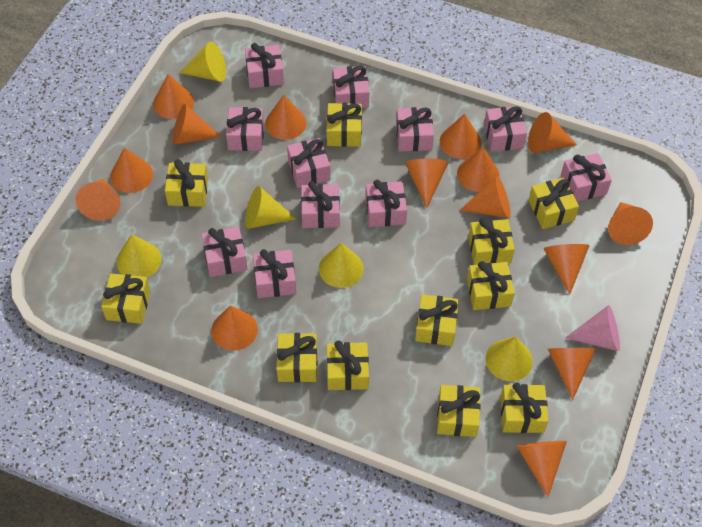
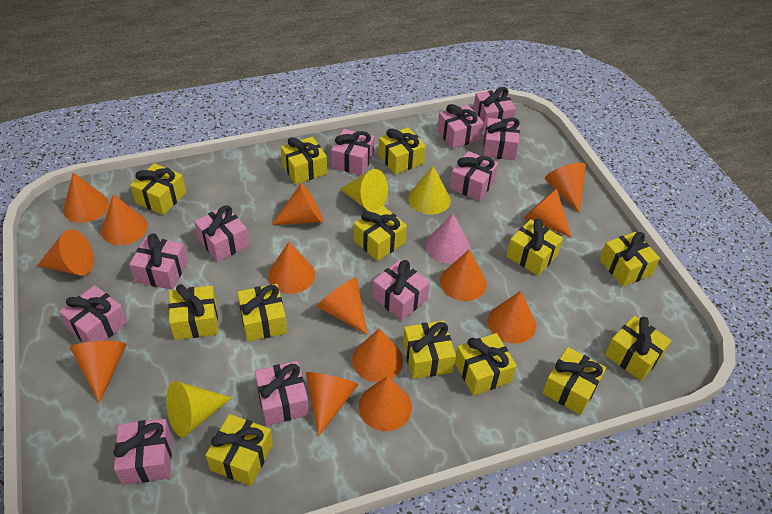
orange cone: 15 -> 14
yellow cone: 5 -> 3
yellow gift: 11 -> 13

